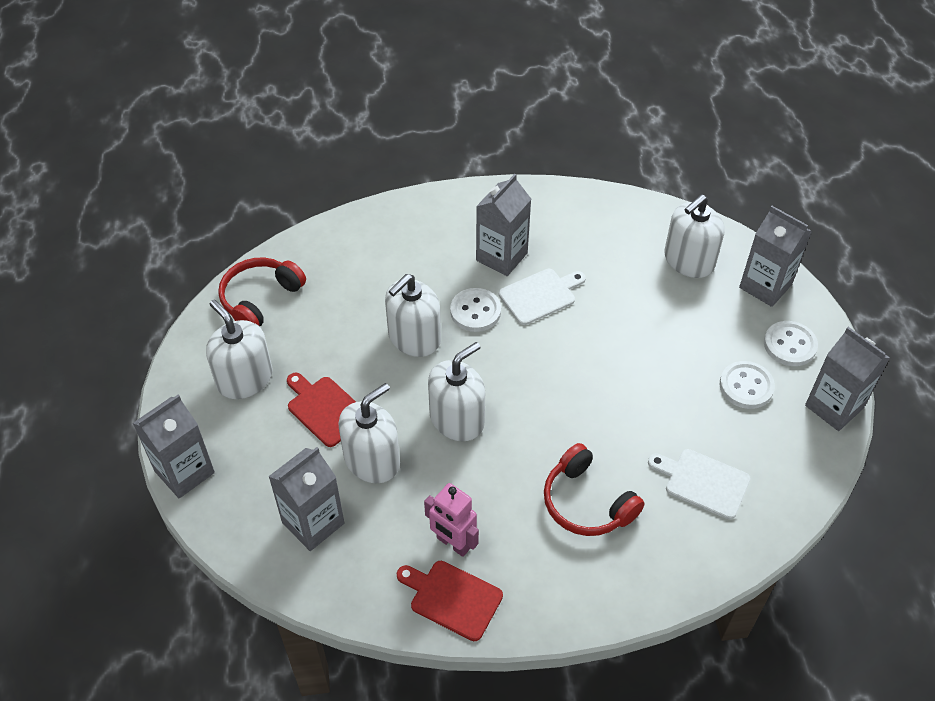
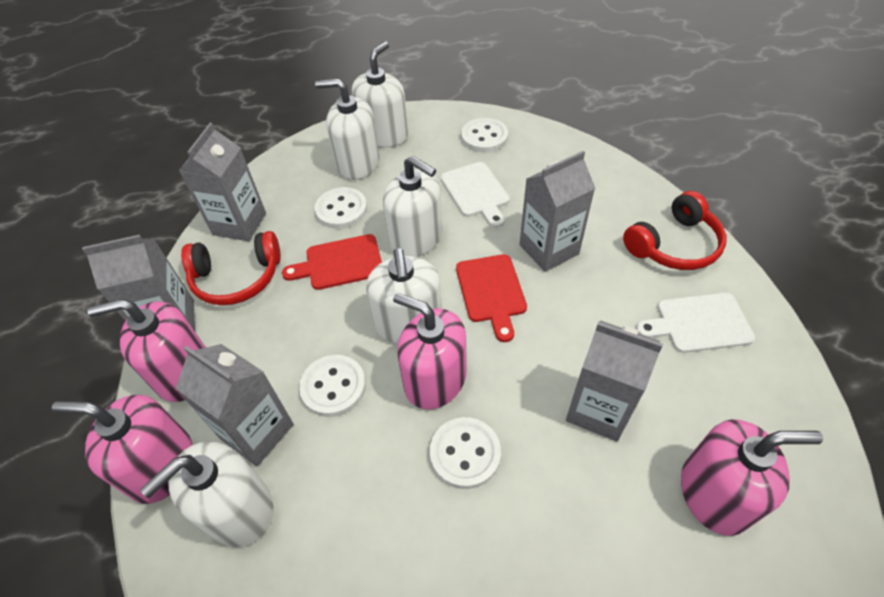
pink robot: 1 -> 0
pink soap dispenser: 0 -> 4
white button: 3 -> 4

